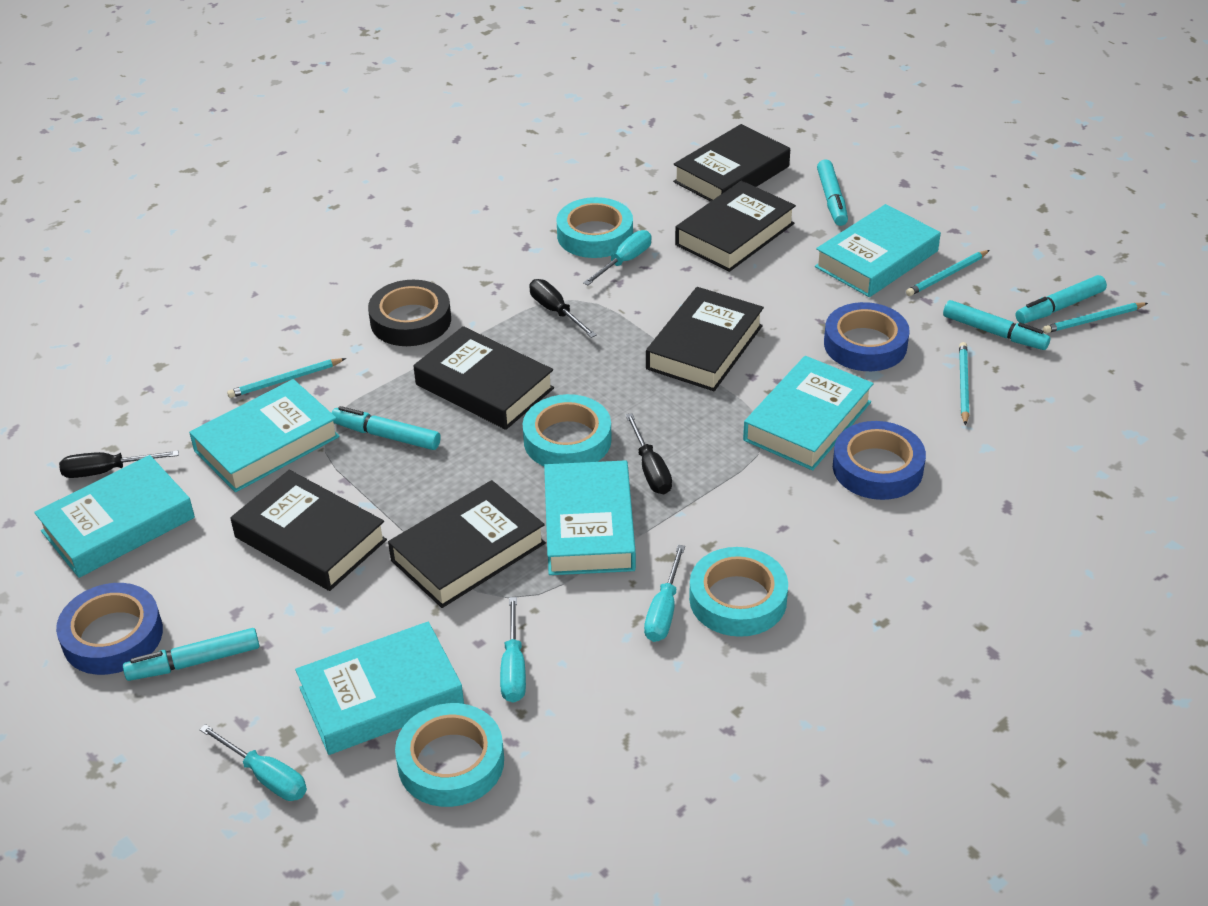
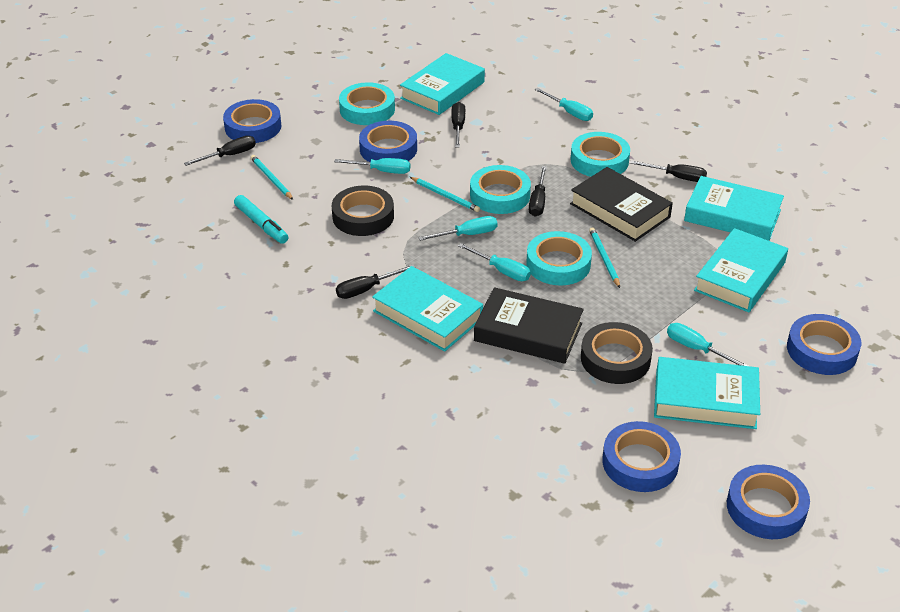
black book: 6 -> 2
black screwdriver: 3 -> 5
black tape: 1 -> 2
blue tape: 3 -> 5
turquoise book: 6 -> 5
turquoise marker: 5 -> 1
turquoise pencil: 4 -> 3
turquoise screwdriver: 4 -> 5

